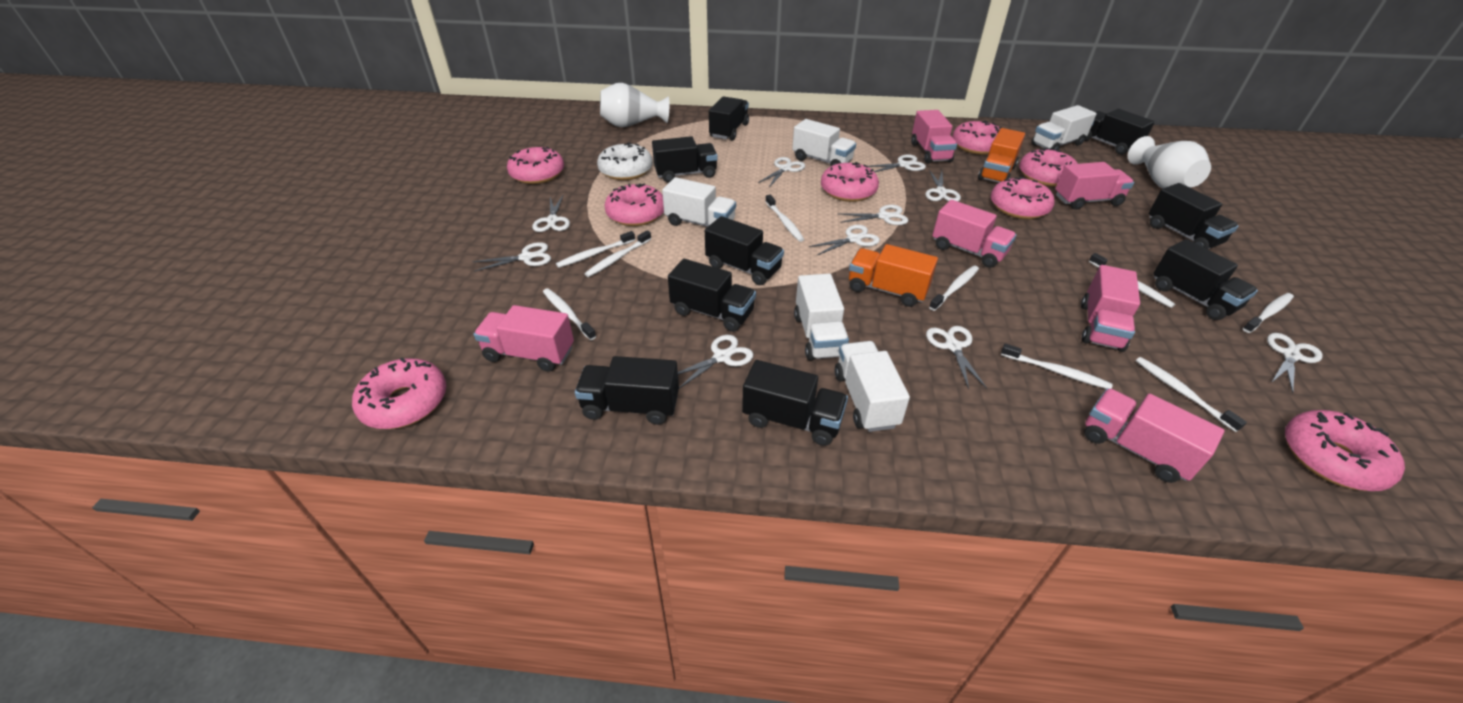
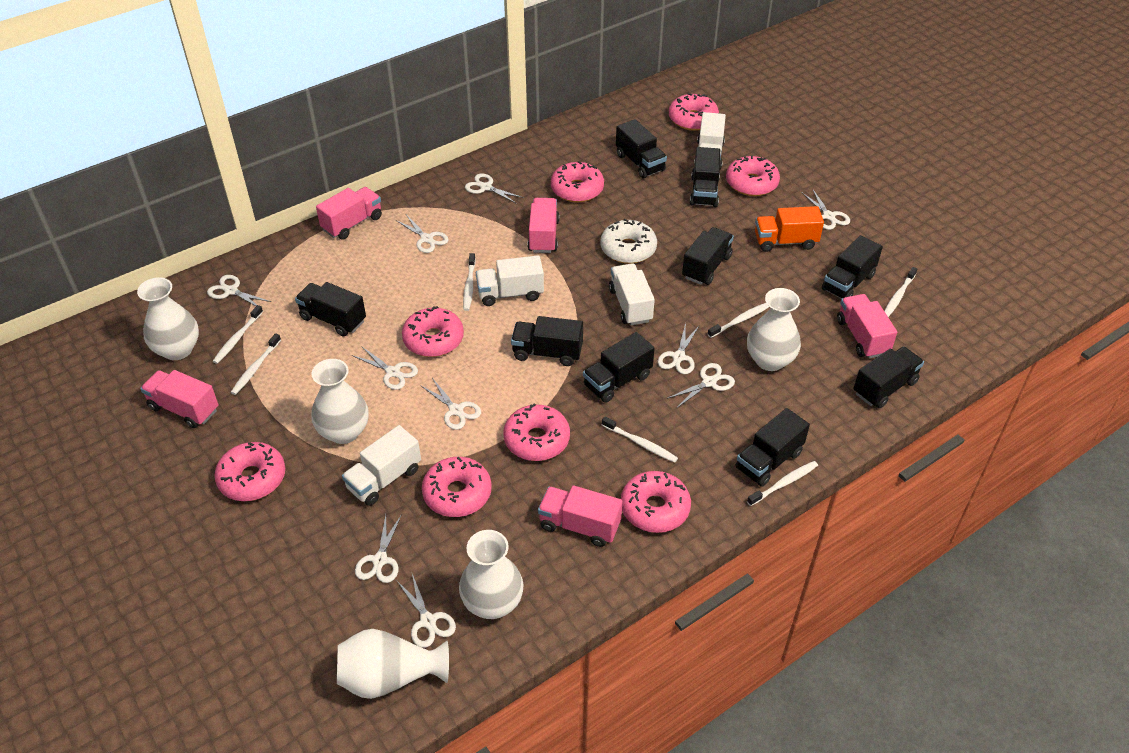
orange truck: 2 -> 1
pink truck: 6 -> 5
white toothbrush: 9 -> 7
white truck: 5 -> 4
white vase: 2 -> 5

